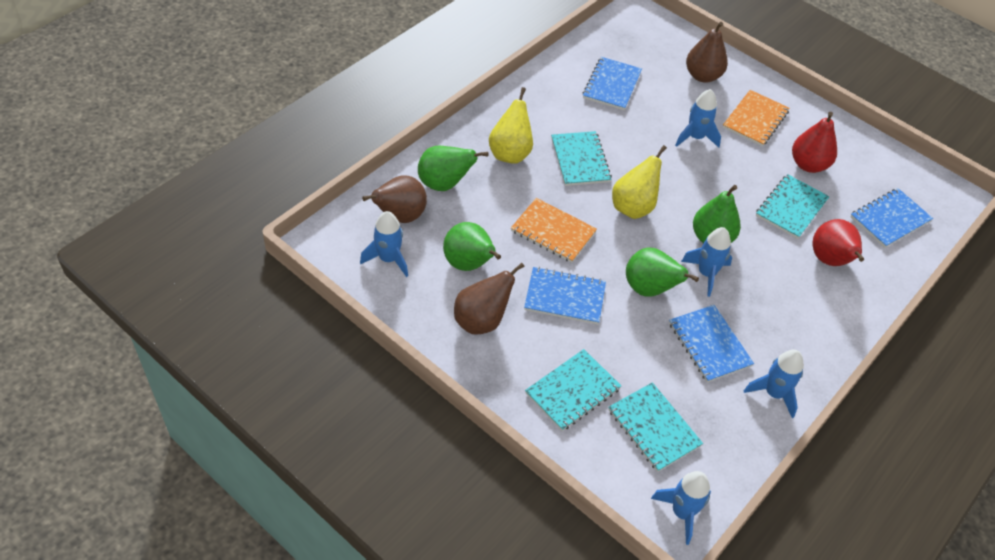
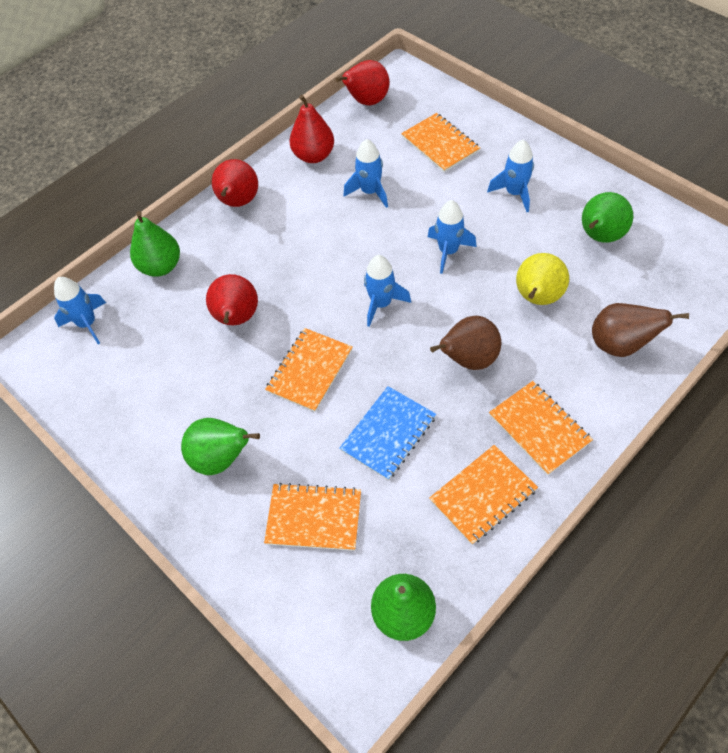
blue notebook: 4 -> 1
brown pear: 3 -> 2
orange notebook: 2 -> 5
red pear: 2 -> 4
turquoise notebook: 4 -> 0
yellow pear: 2 -> 1

